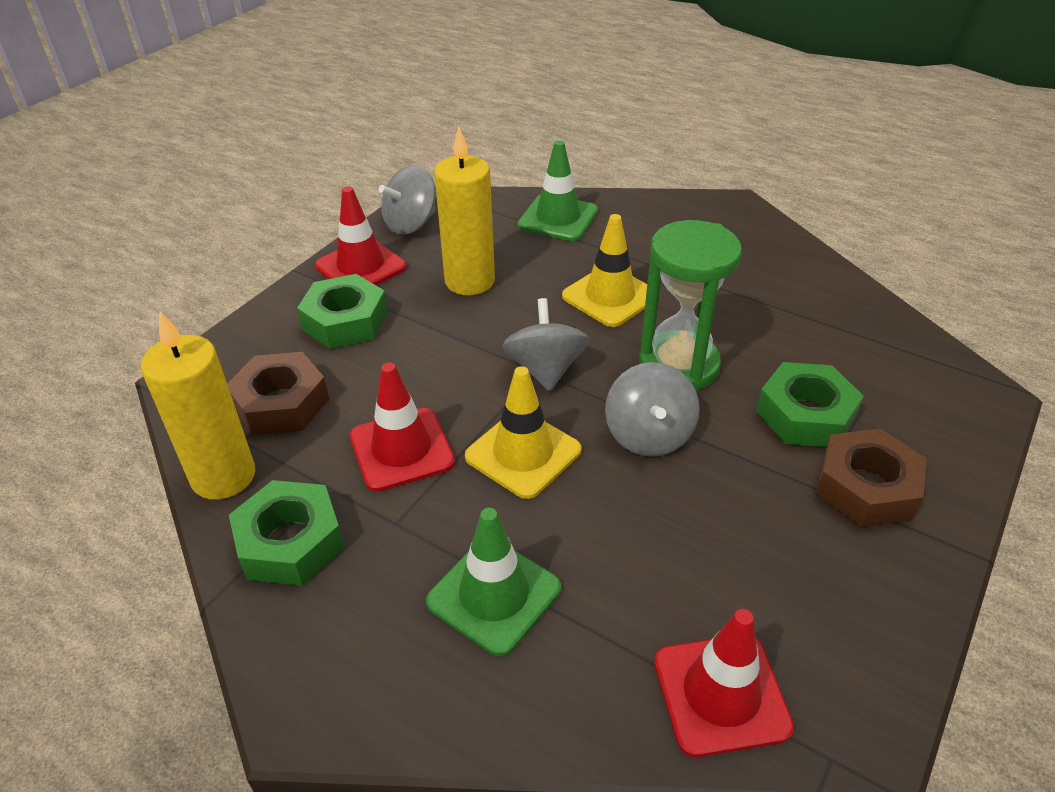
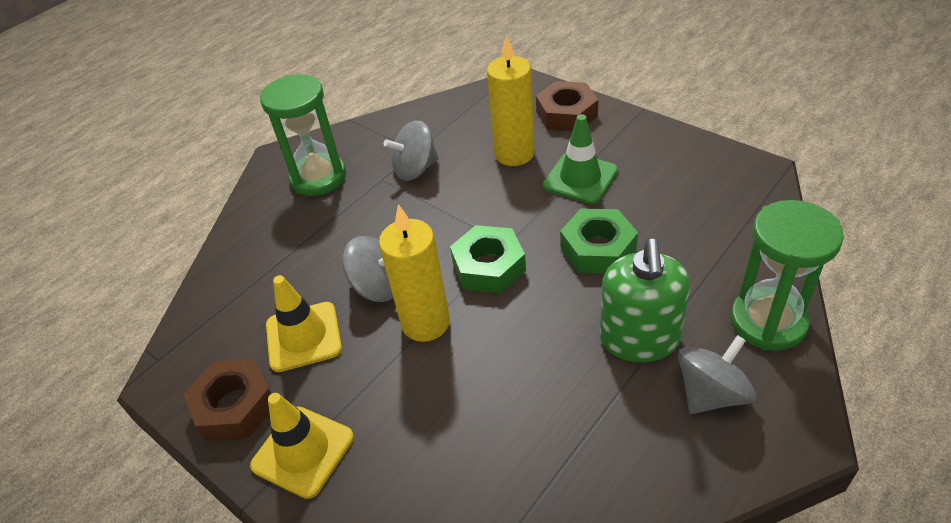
green hourglass: 1 -> 2
green nut: 3 -> 2
green soap dispenser: 0 -> 1
green traffic cone: 2 -> 1
red traffic cone: 3 -> 0

